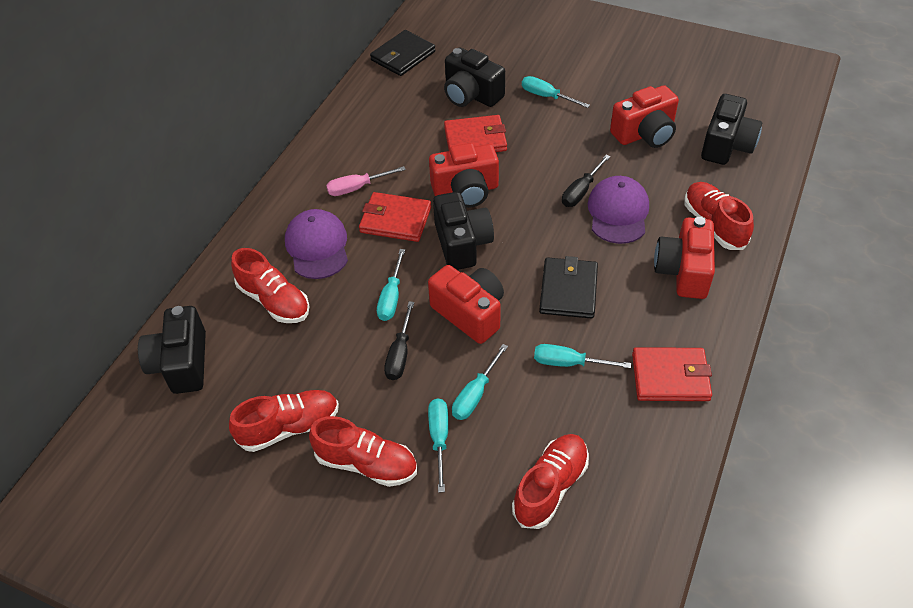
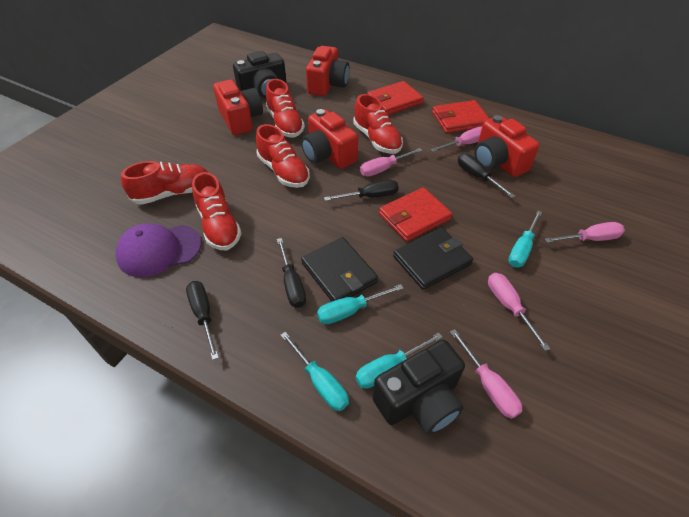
black camera: 4 -> 2
black screwdriver: 2 -> 4
pink screwdriver: 1 -> 5
purple cap: 2 -> 1
turquoise screwdriver: 5 -> 4

